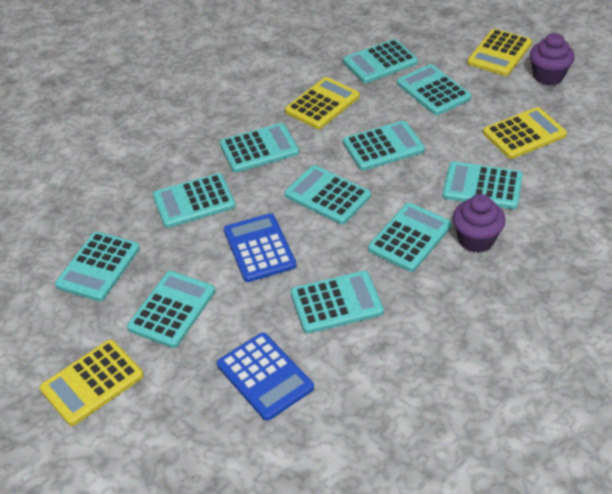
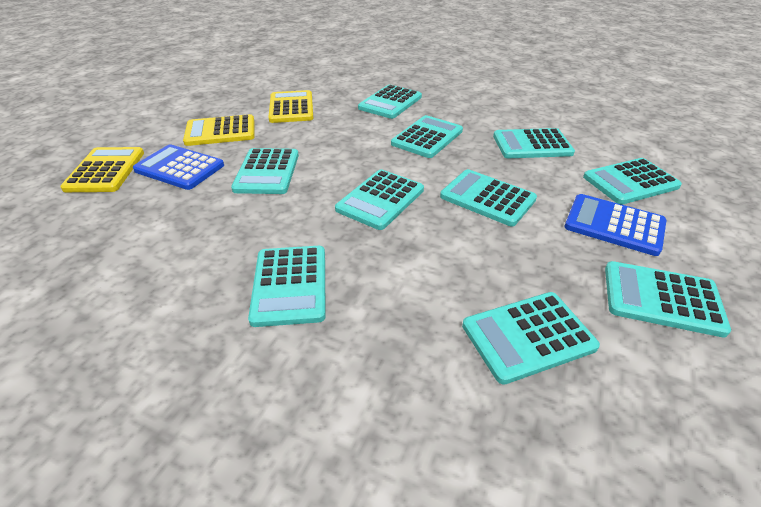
purple cupcake: 2 -> 0
turquoise calculator: 11 -> 10
yellow calculator: 4 -> 3

